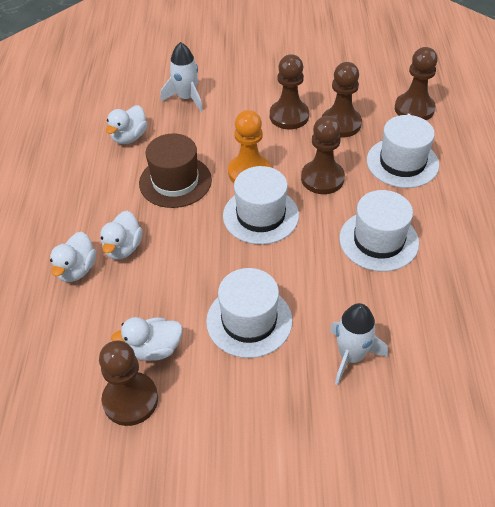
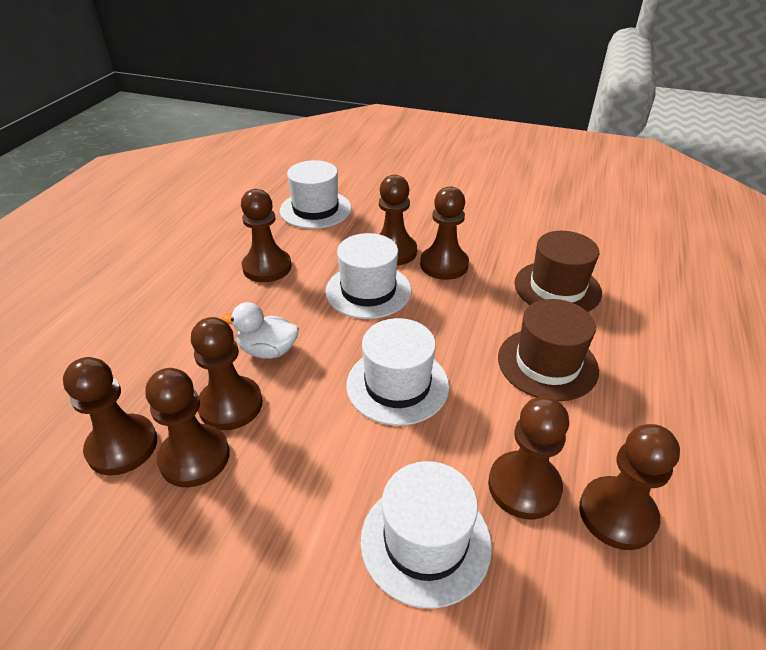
brown hat: 1 -> 2
brown pawn: 5 -> 8
orange pawn: 1 -> 0
white duck: 4 -> 1
white rocket: 2 -> 0

